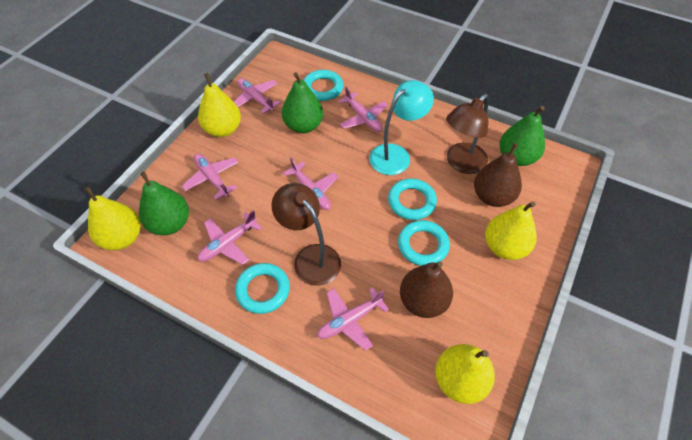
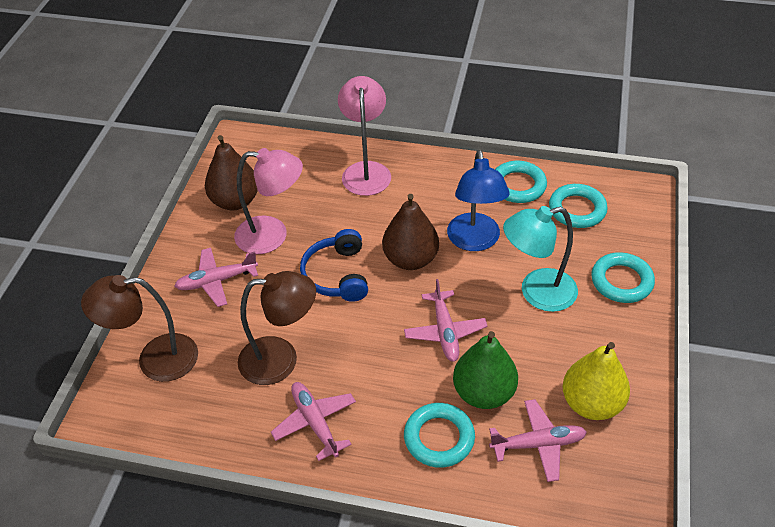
blue headphones: 0 -> 1
blue lamp: 0 -> 1
green pear: 3 -> 1
pink lamp: 0 -> 2
pink plane: 6 -> 4
yellow pear: 4 -> 1

